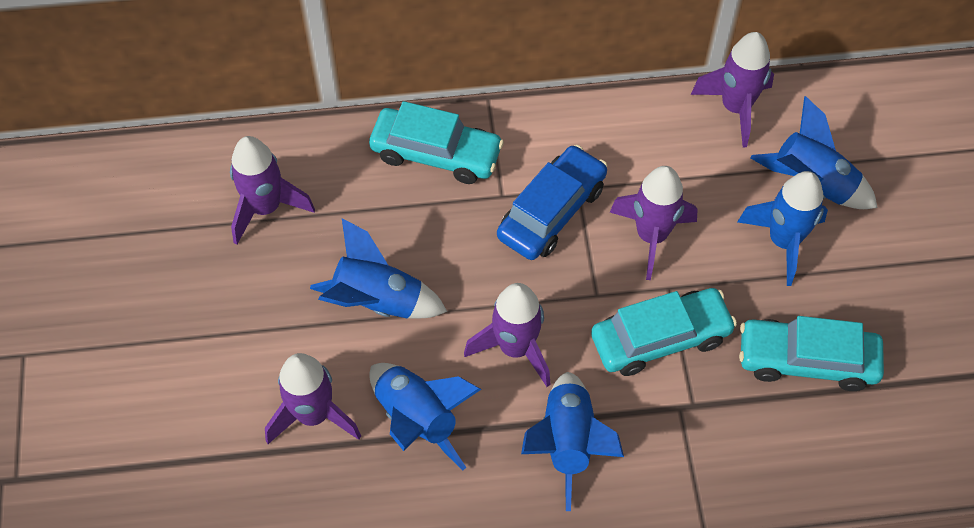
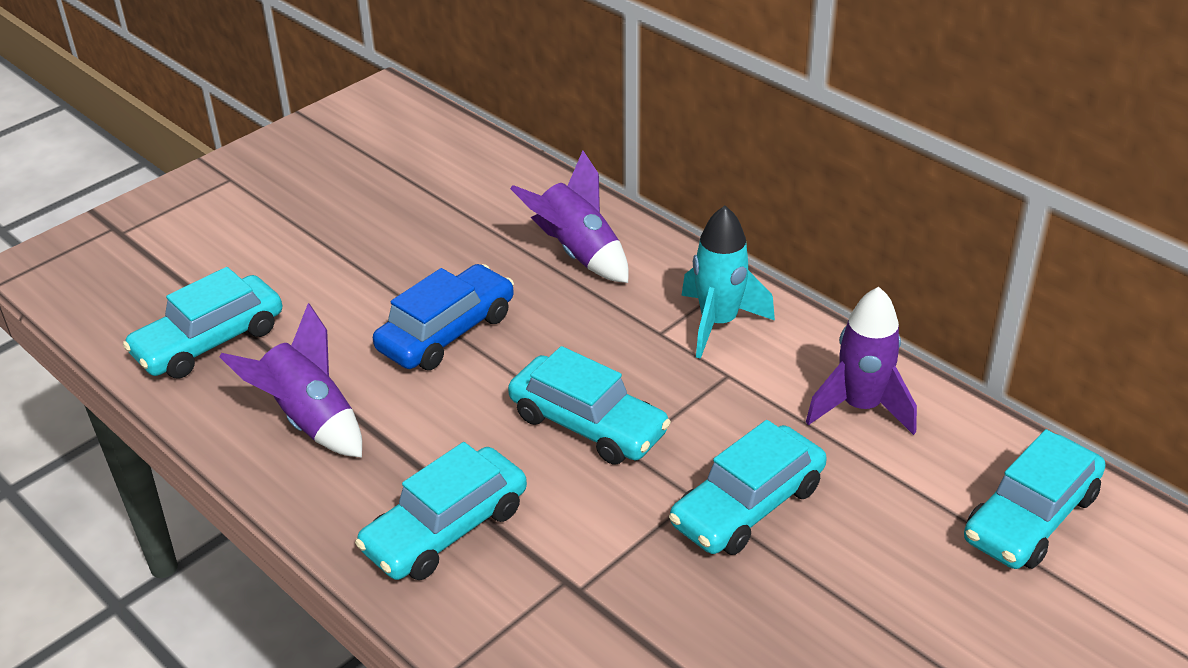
blue rocket: 5 -> 0
purple rocket: 5 -> 3
turquoise car: 3 -> 5
turquoise rocket: 0 -> 1

